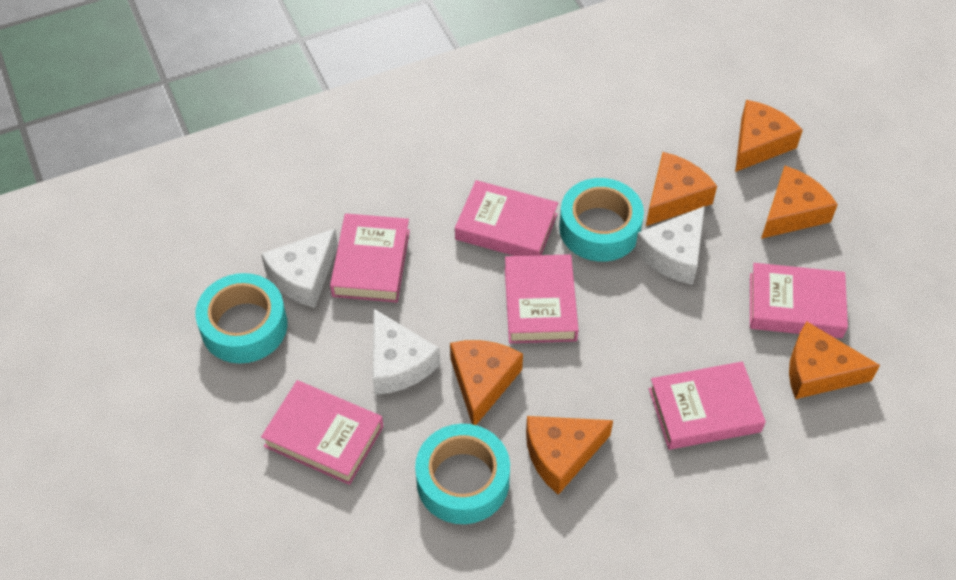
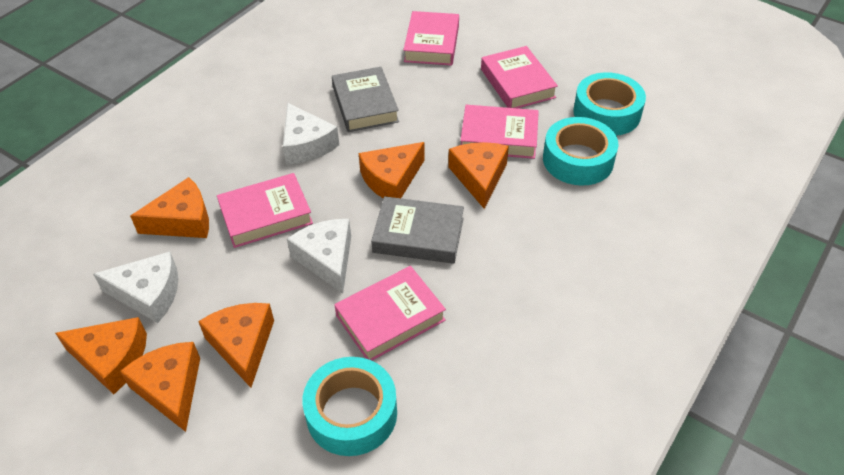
grey book: 0 -> 2
pink book: 6 -> 5

